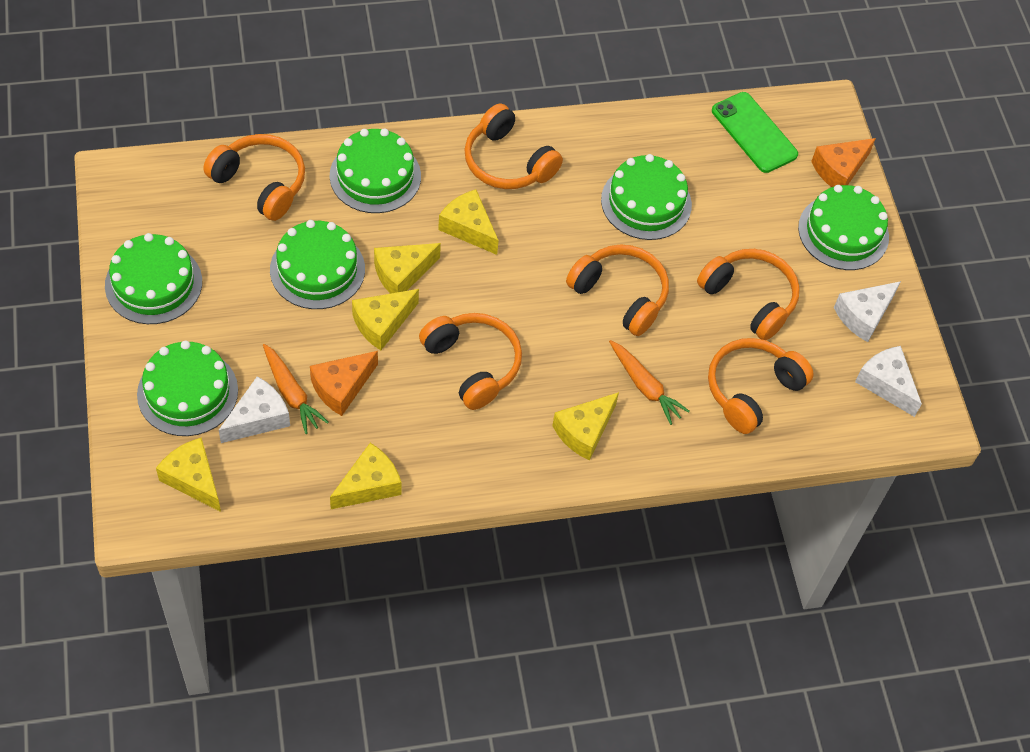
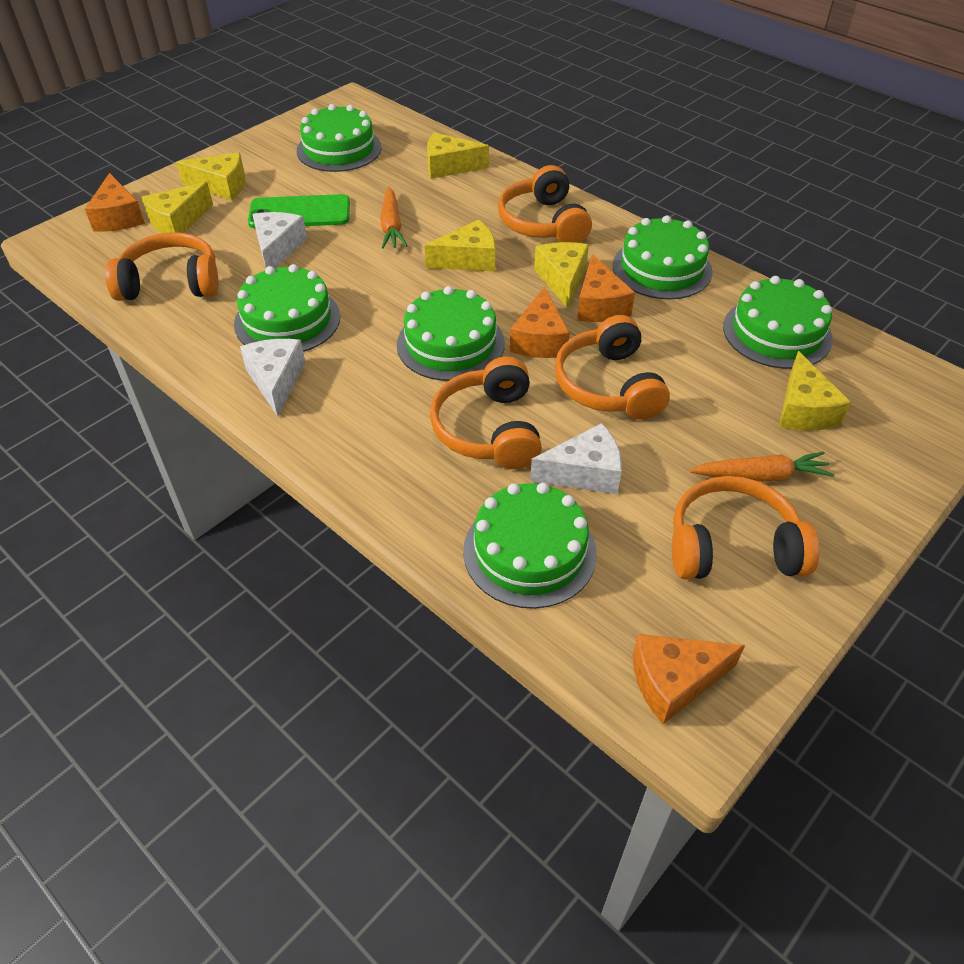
orange cheese: 2 -> 4
orange headphones: 6 -> 5

